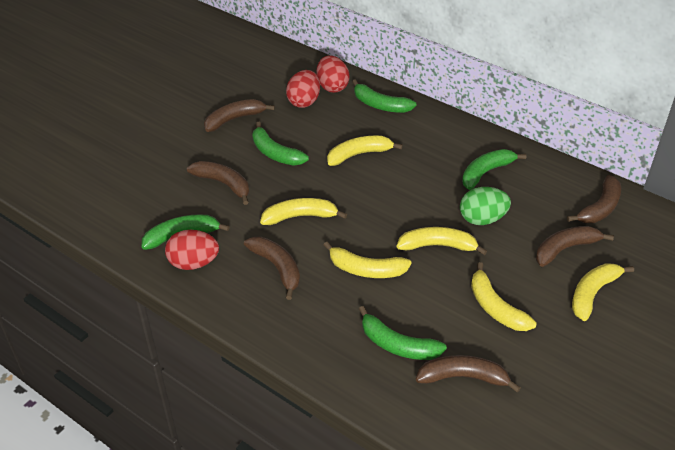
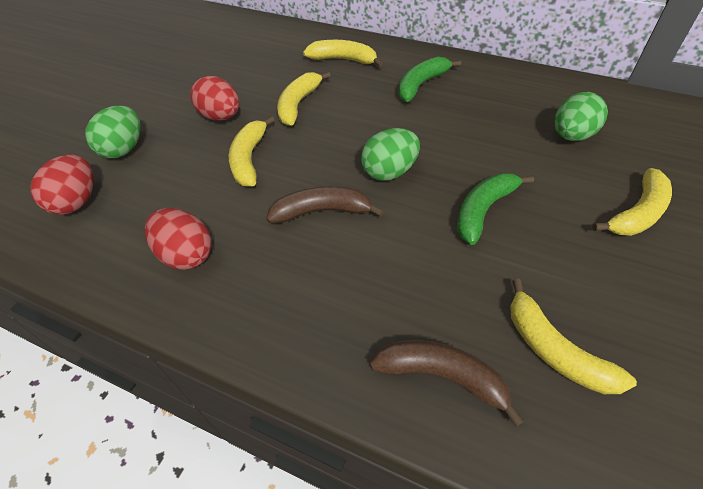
brown banana: 6 -> 2
green banana: 5 -> 2
green egg: 1 -> 3
yellow banana: 6 -> 5

